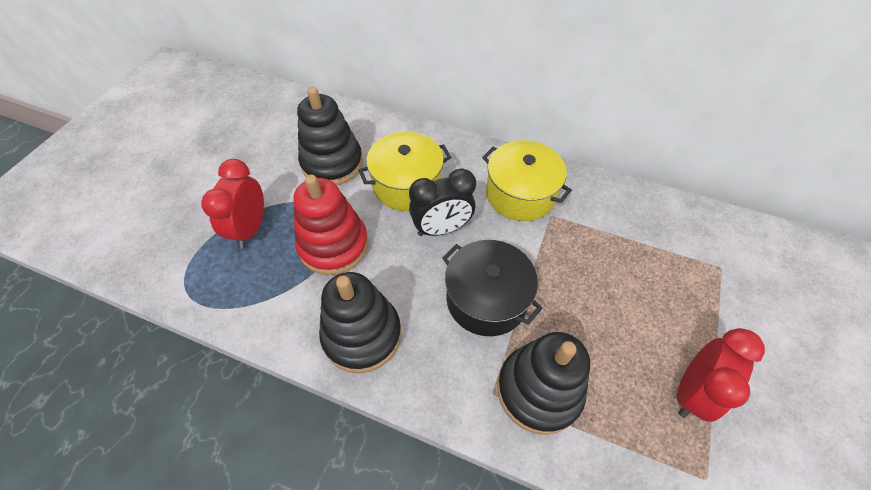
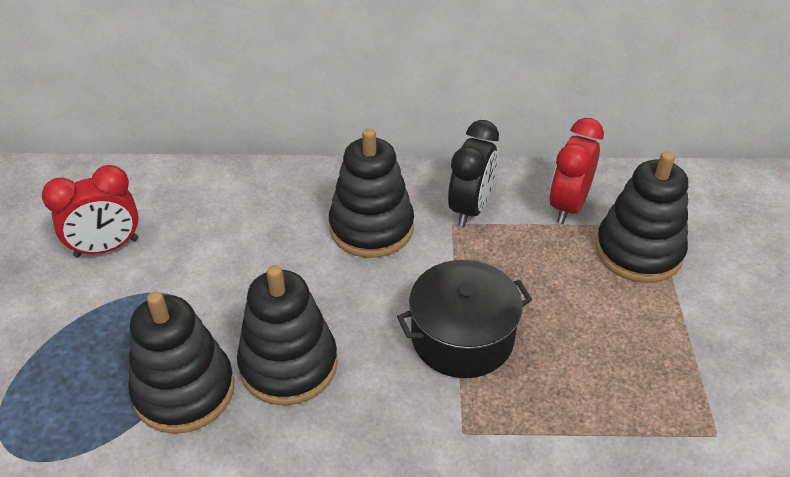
black stacking toy: 3 -> 4
red stacking toy: 1 -> 0
yellow pot: 2 -> 0

